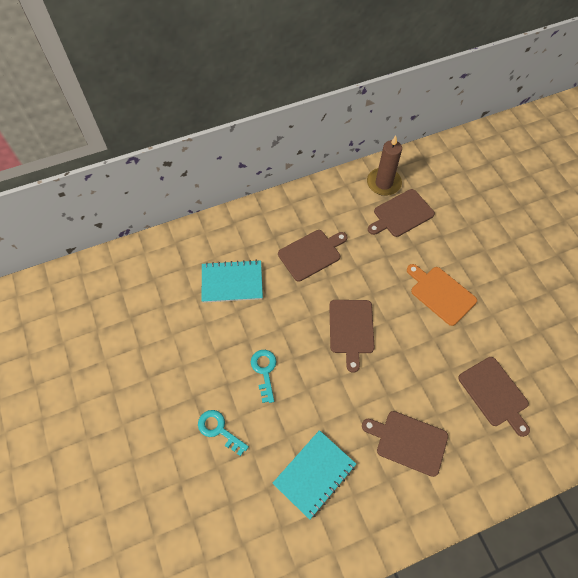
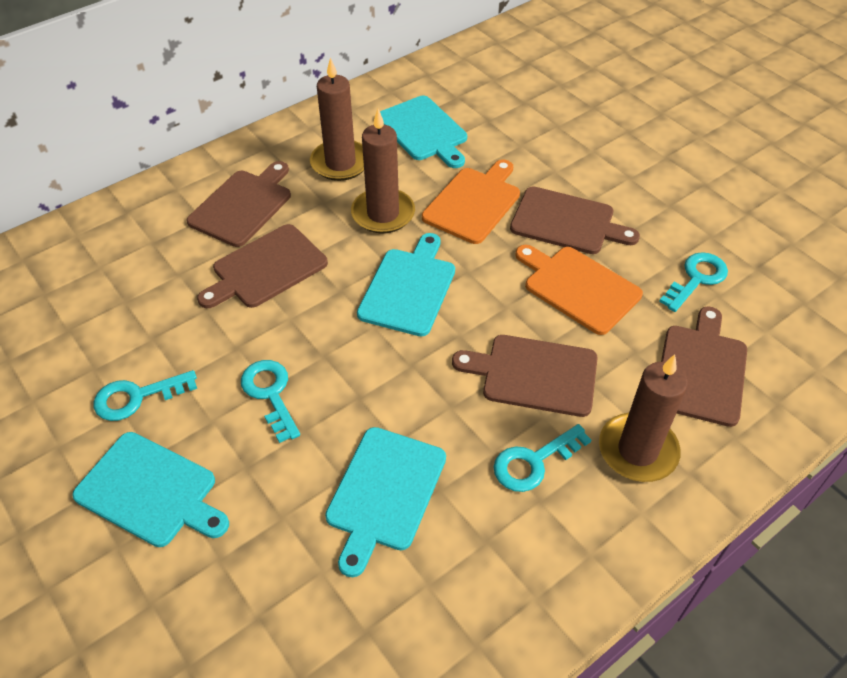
brown candle: 1 -> 3
orange cutting board: 1 -> 2
turquoise cutting board: 0 -> 4
turquoise key: 2 -> 4
turquoise notebook: 2 -> 0

